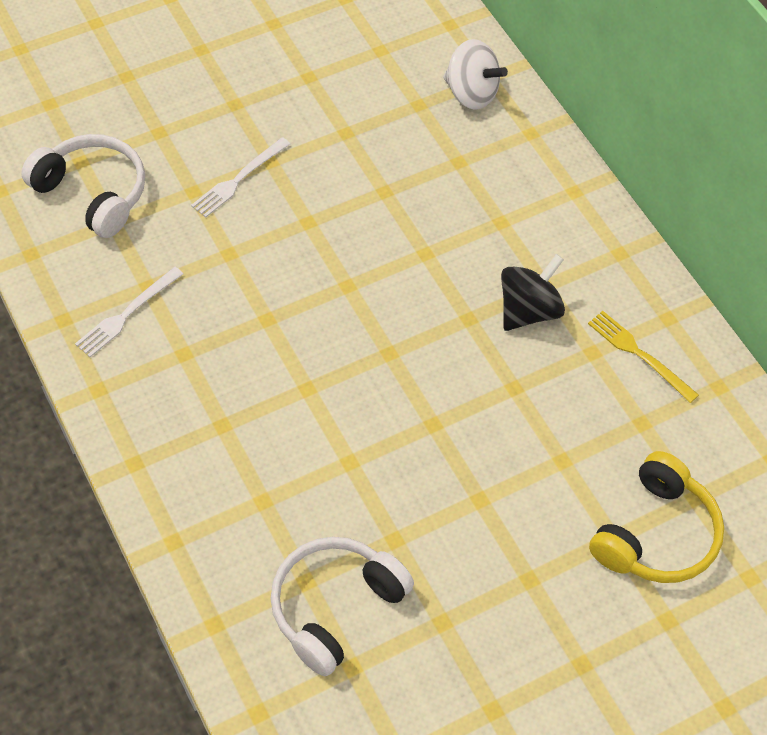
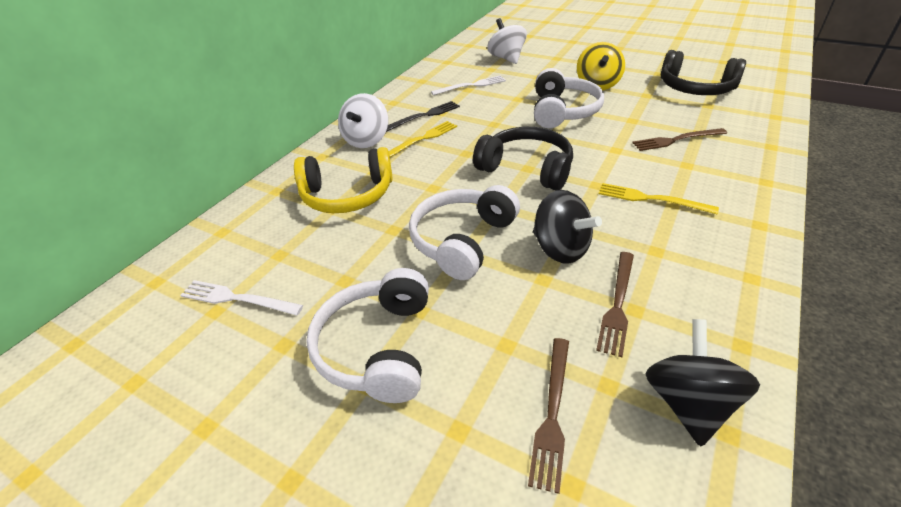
black fork: 0 -> 1
black headphones: 0 -> 2
black spinning top: 1 -> 2
brown fork: 0 -> 3
white headphones: 2 -> 3
white spinning top: 1 -> 2
yellow fork: 1 -> 2
yellow spinning top: 0 -> 1

